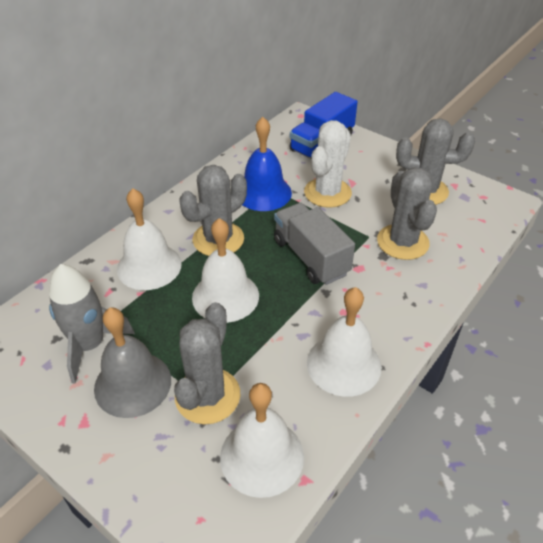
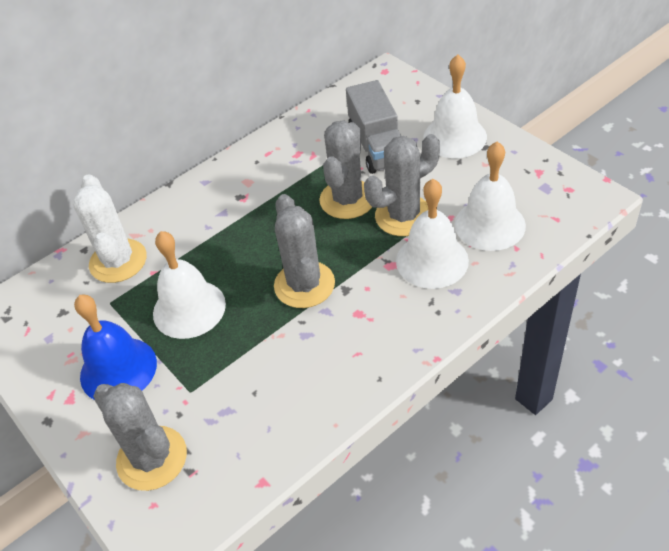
blue truck: 1 -> 0
grey bell: 1 -> 0
grey rocket: 1 -> 0

